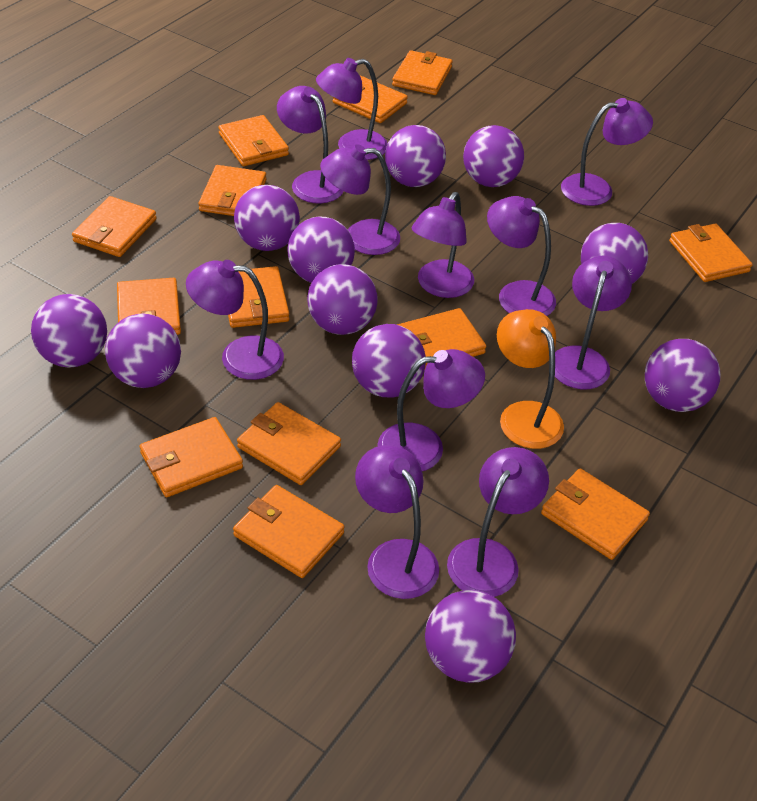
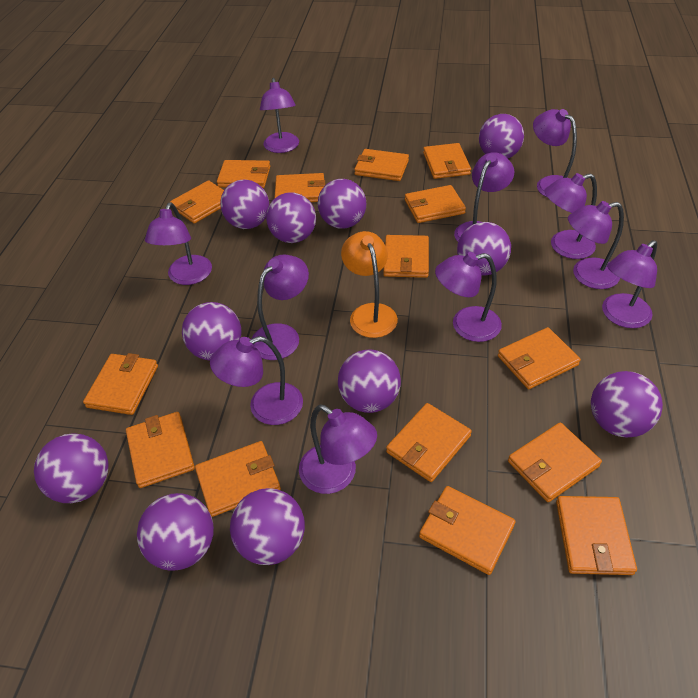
orange wallet: 13 -> 15

